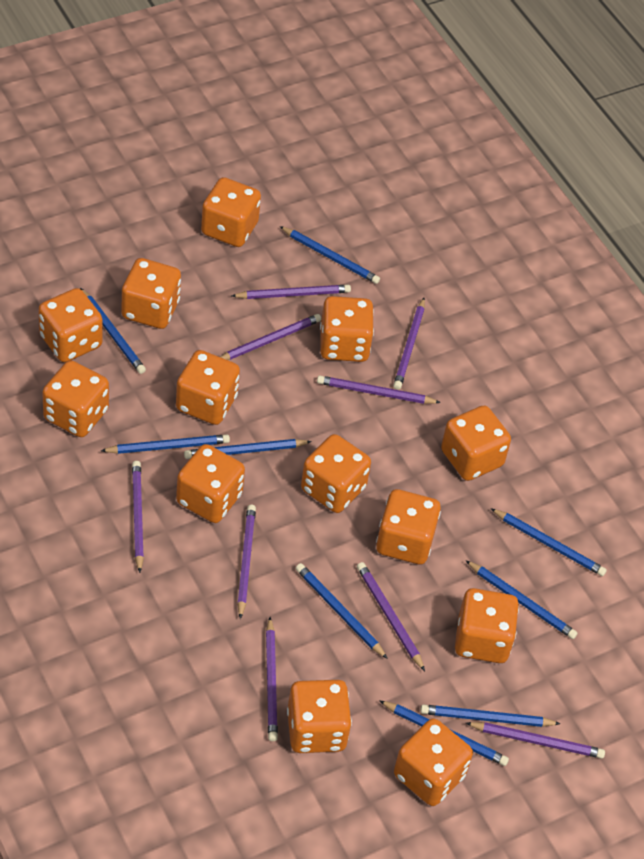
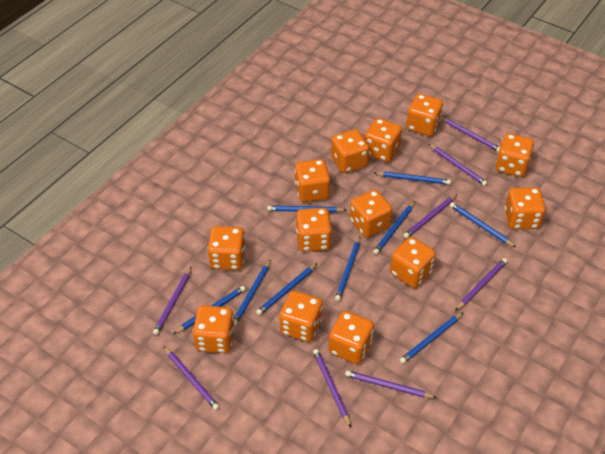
purple pencil: 9 -> 8

